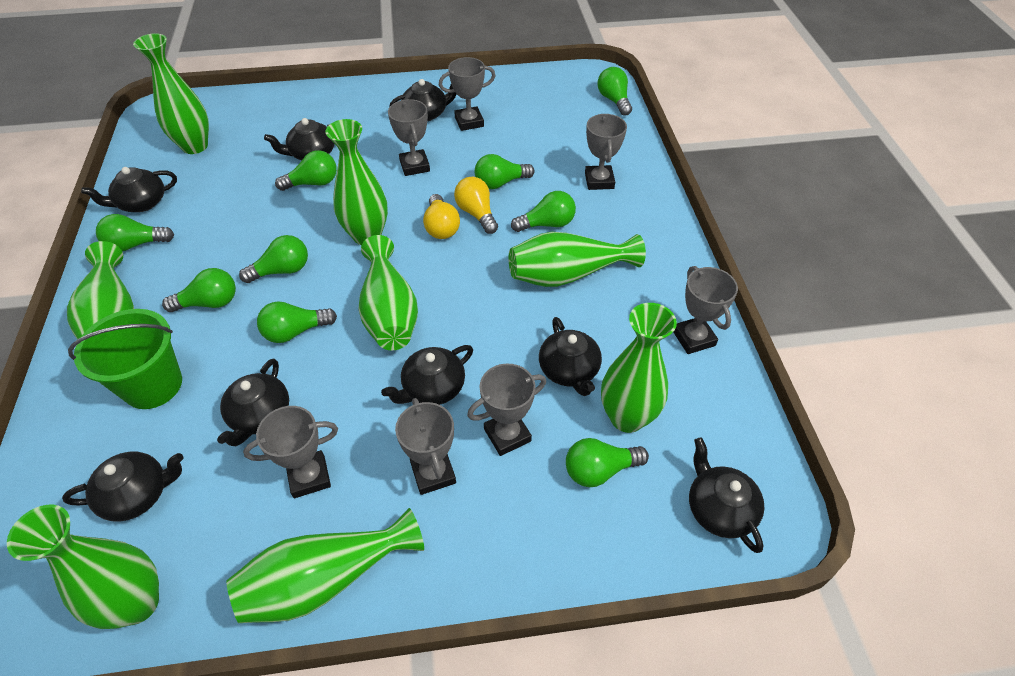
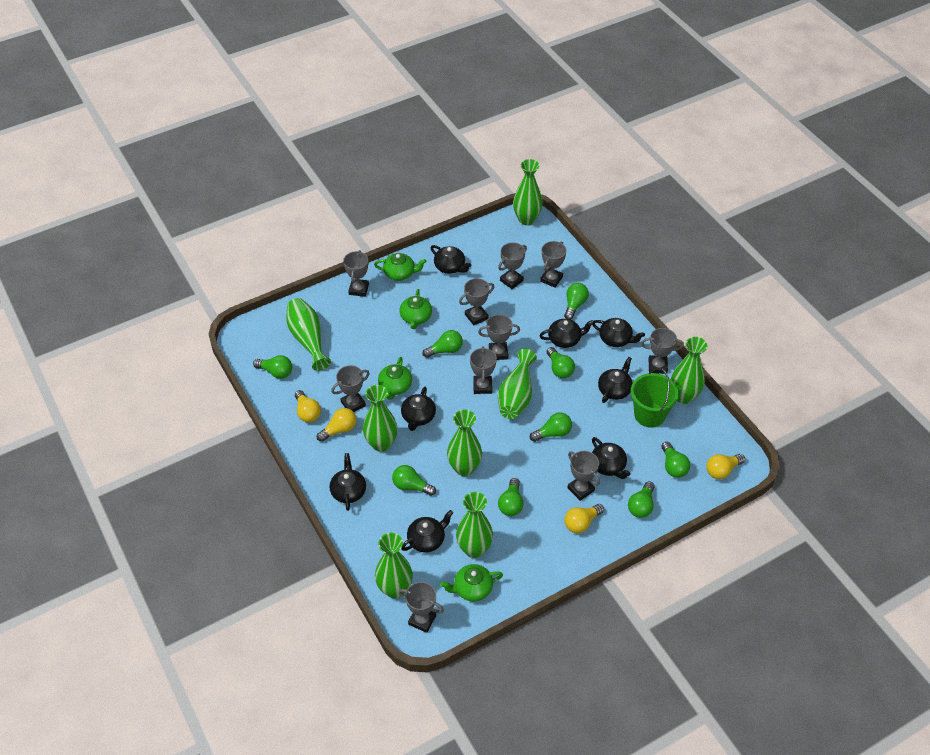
green teapot: 0 -> 4
grey trophy: 7 -> 10
yellow light bulb: 2 -> 4

